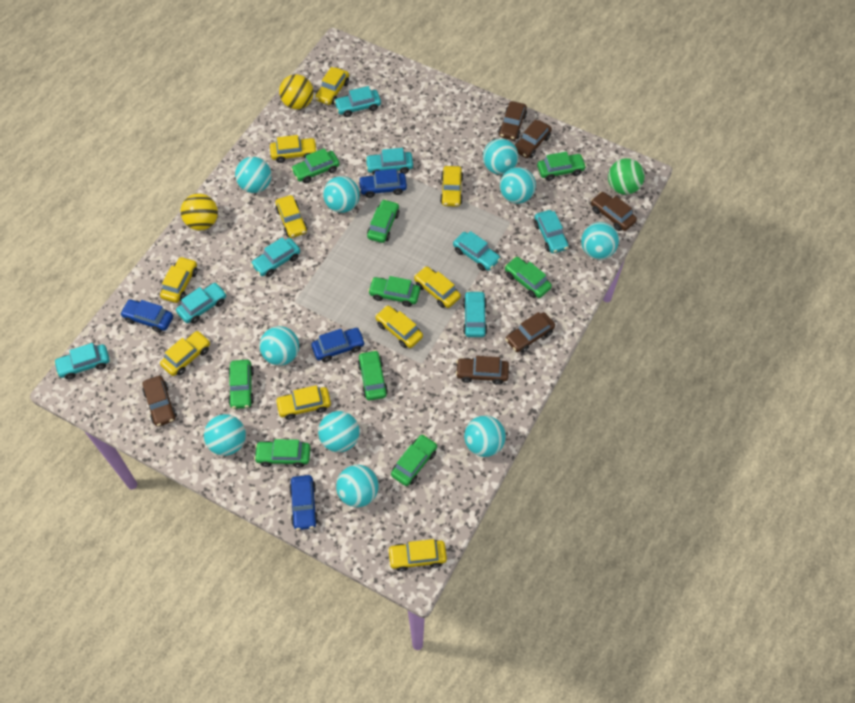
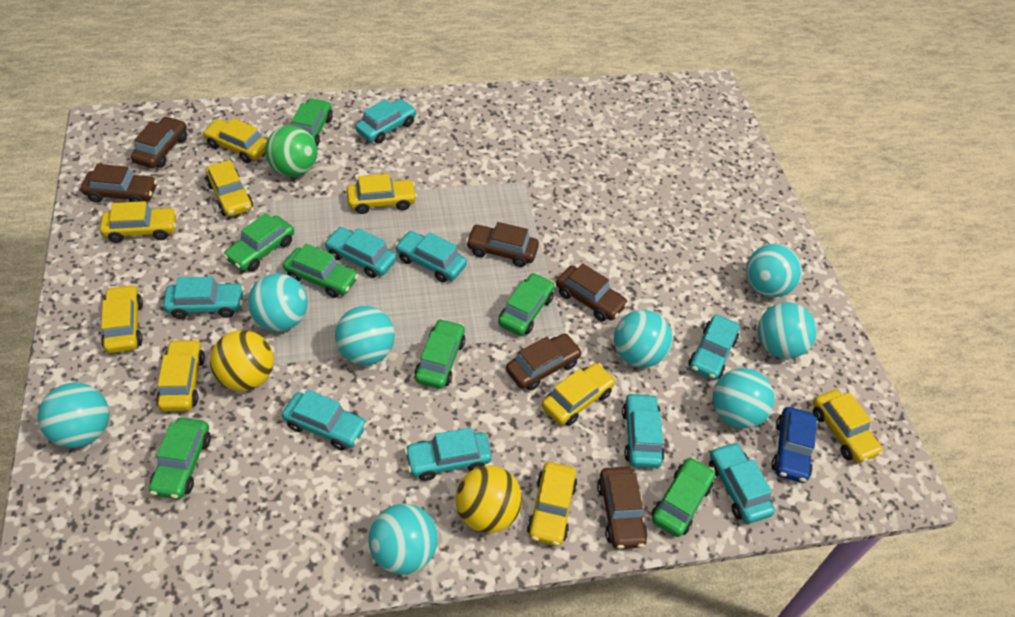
blue car: 4 -> 1
green car: 9 -> 7
turquoise ball: 10 -> 8
turquoise car: 8 -> 9
yellow car: 10 -> 9

